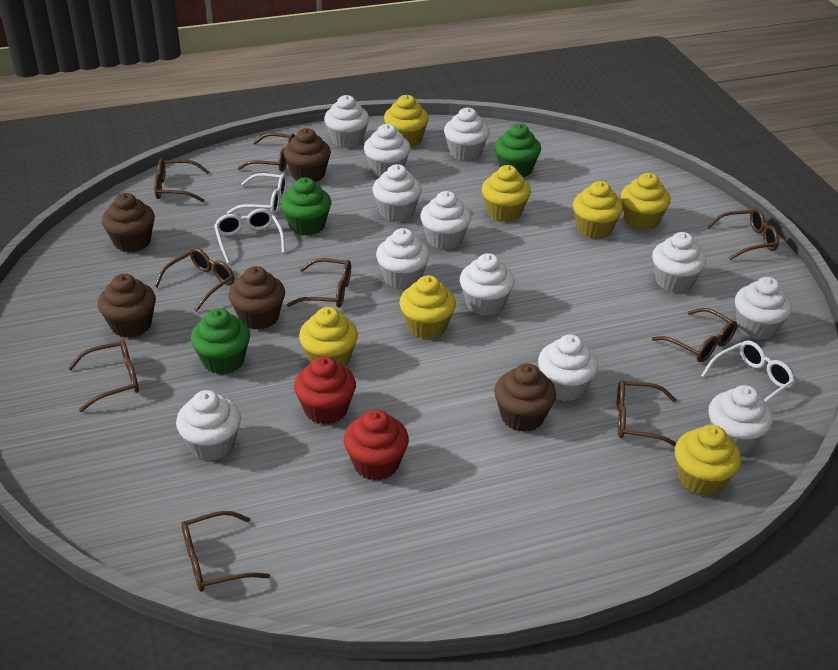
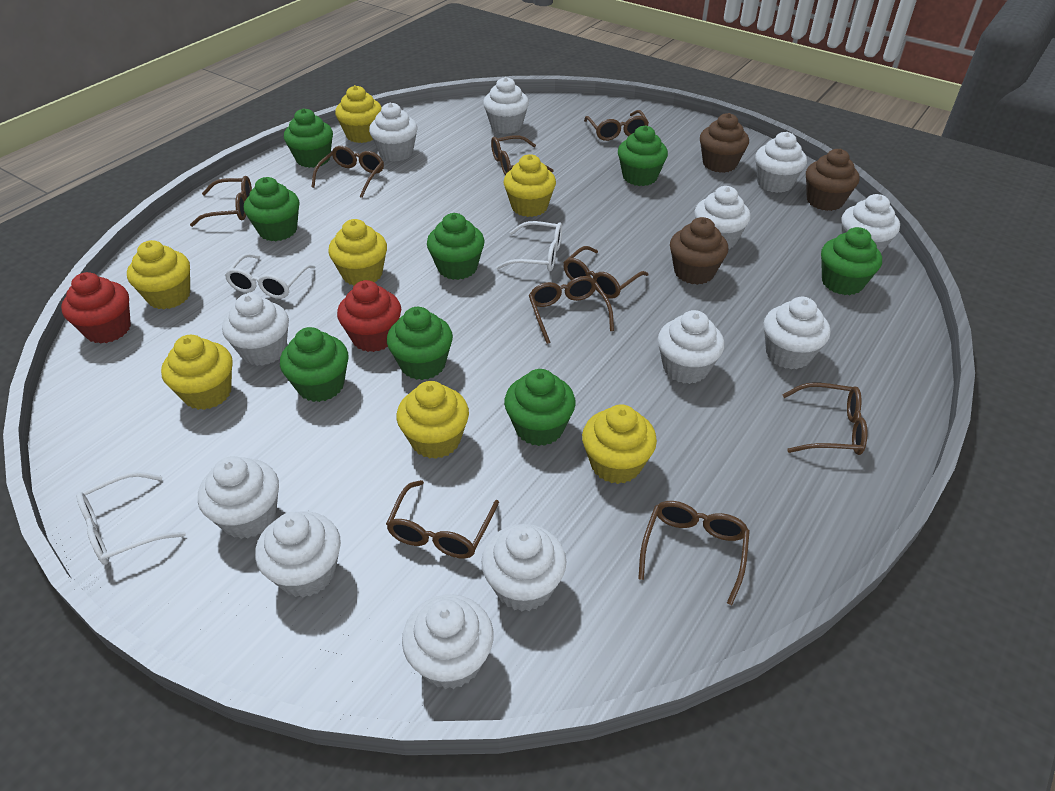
brown cupcake: 5 -> 3
green cupcake: 3 -> 8

